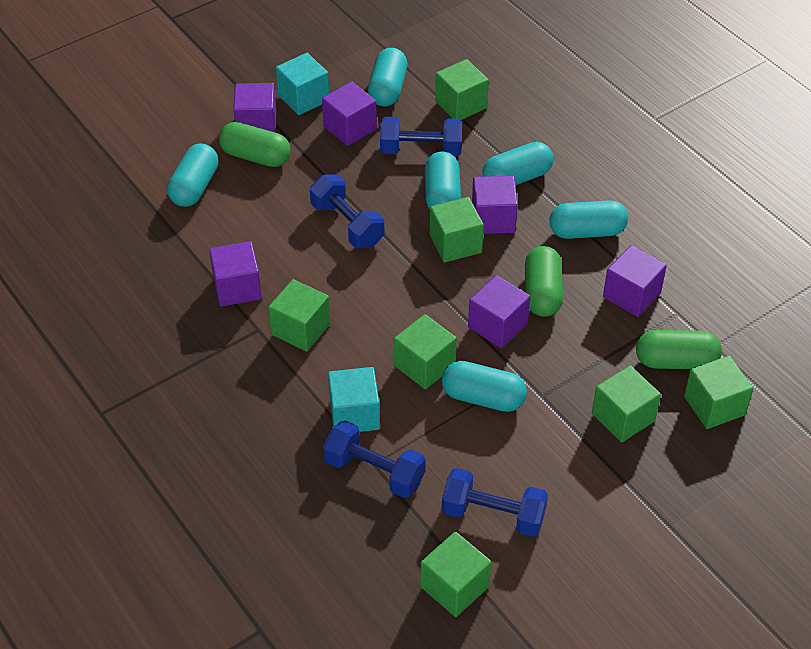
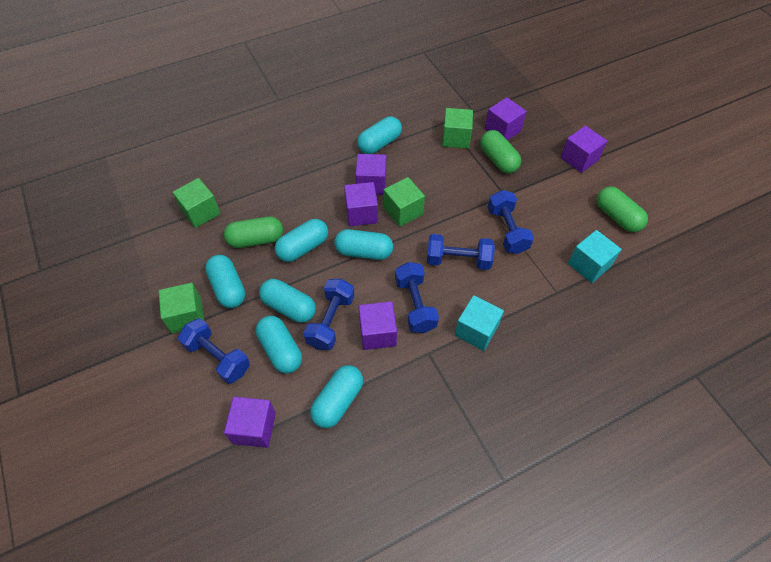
blue dumbbell: 4 -> 5
green cube: 7 -> 4
turquoise capsule: 6 -> 7

